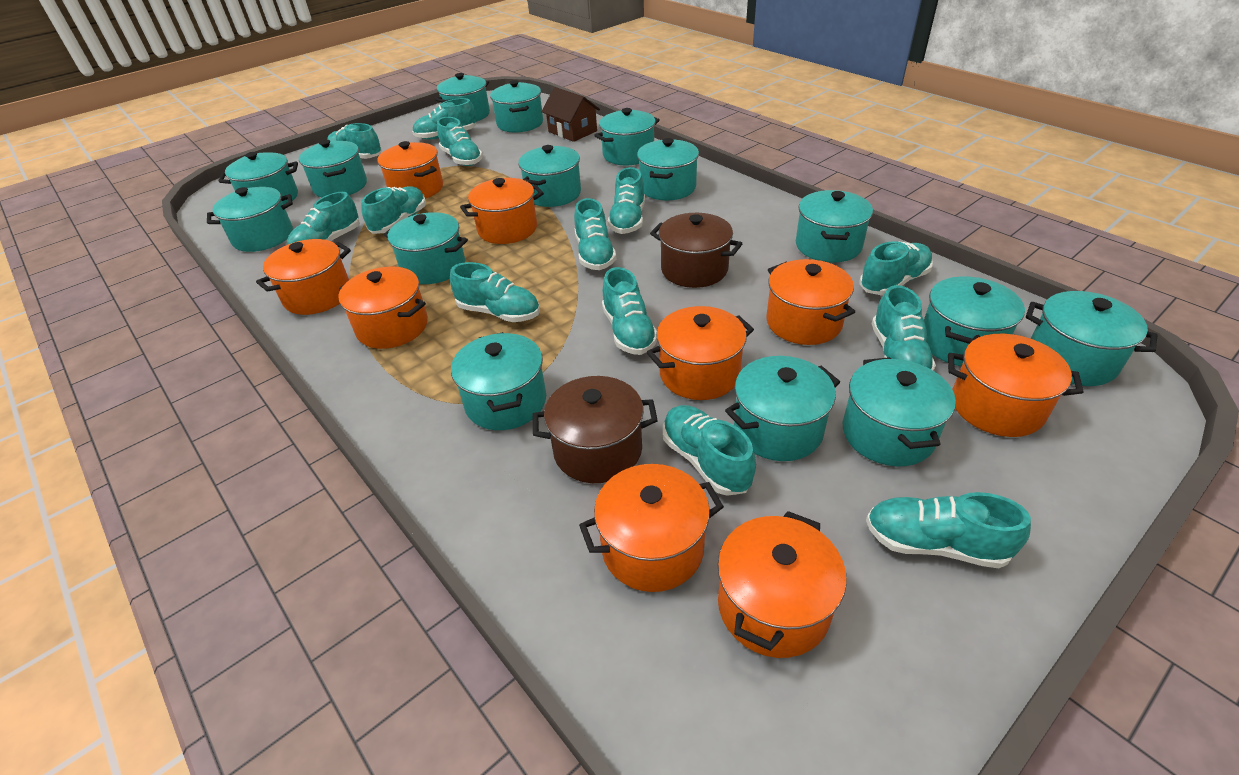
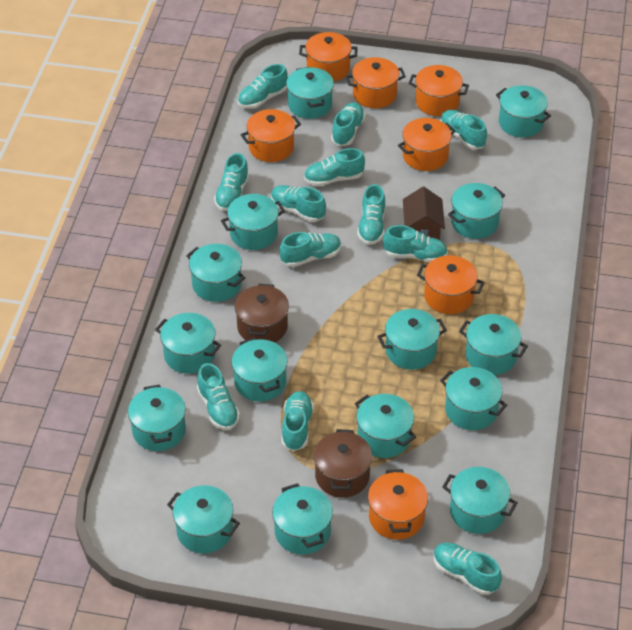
orange pot: 9 -> 7
turquoise shoe: 13 -> 12

